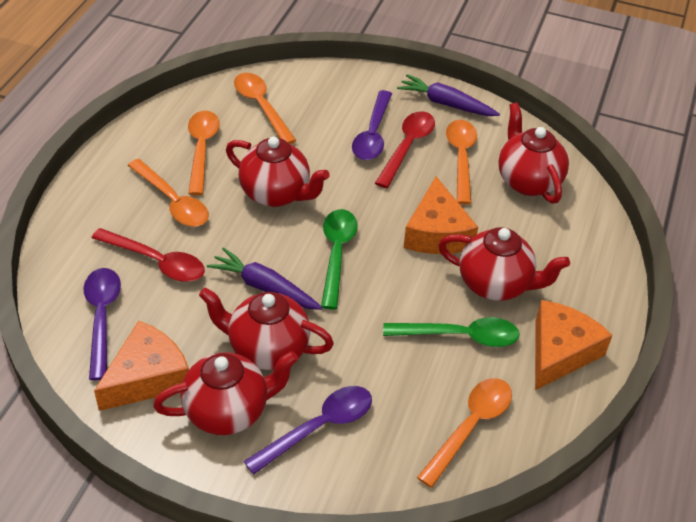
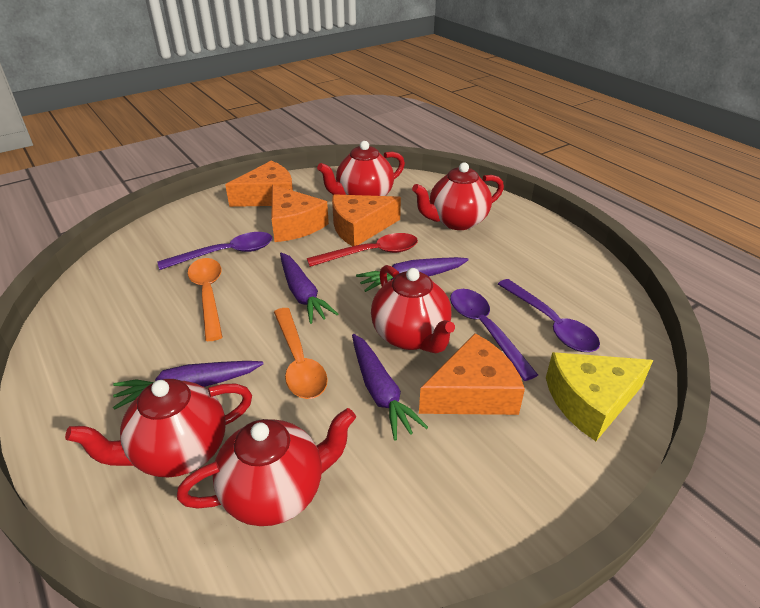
green spoon: 2 -> 0
orange cheese: 3 -> 4
orange spoon: 5 -> 2
purple carrot: 2 -> 4
red spoon: 2 -> 1
yellow cheese: 0 -> 1

